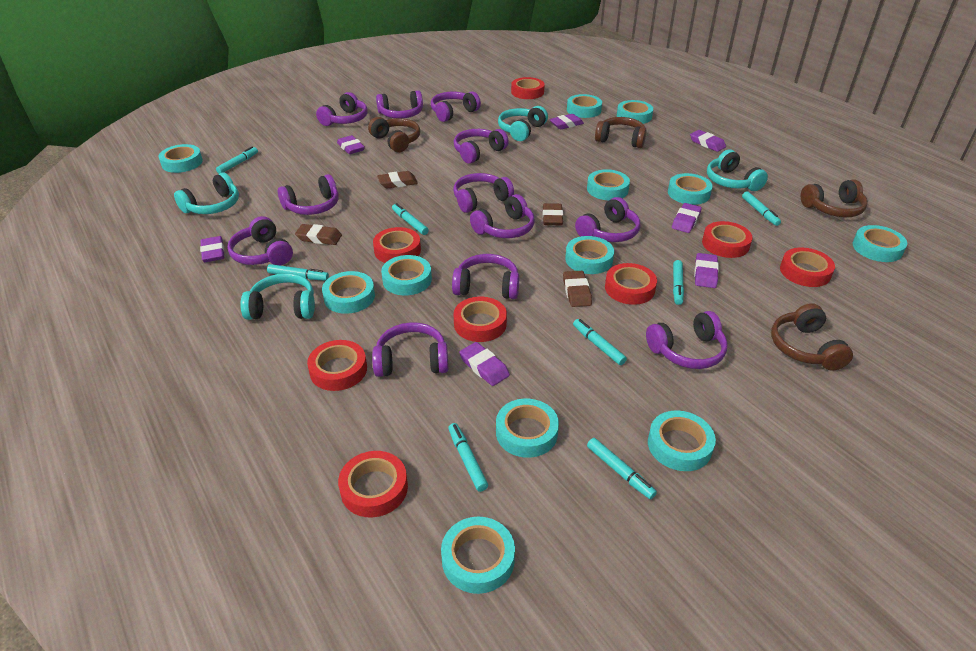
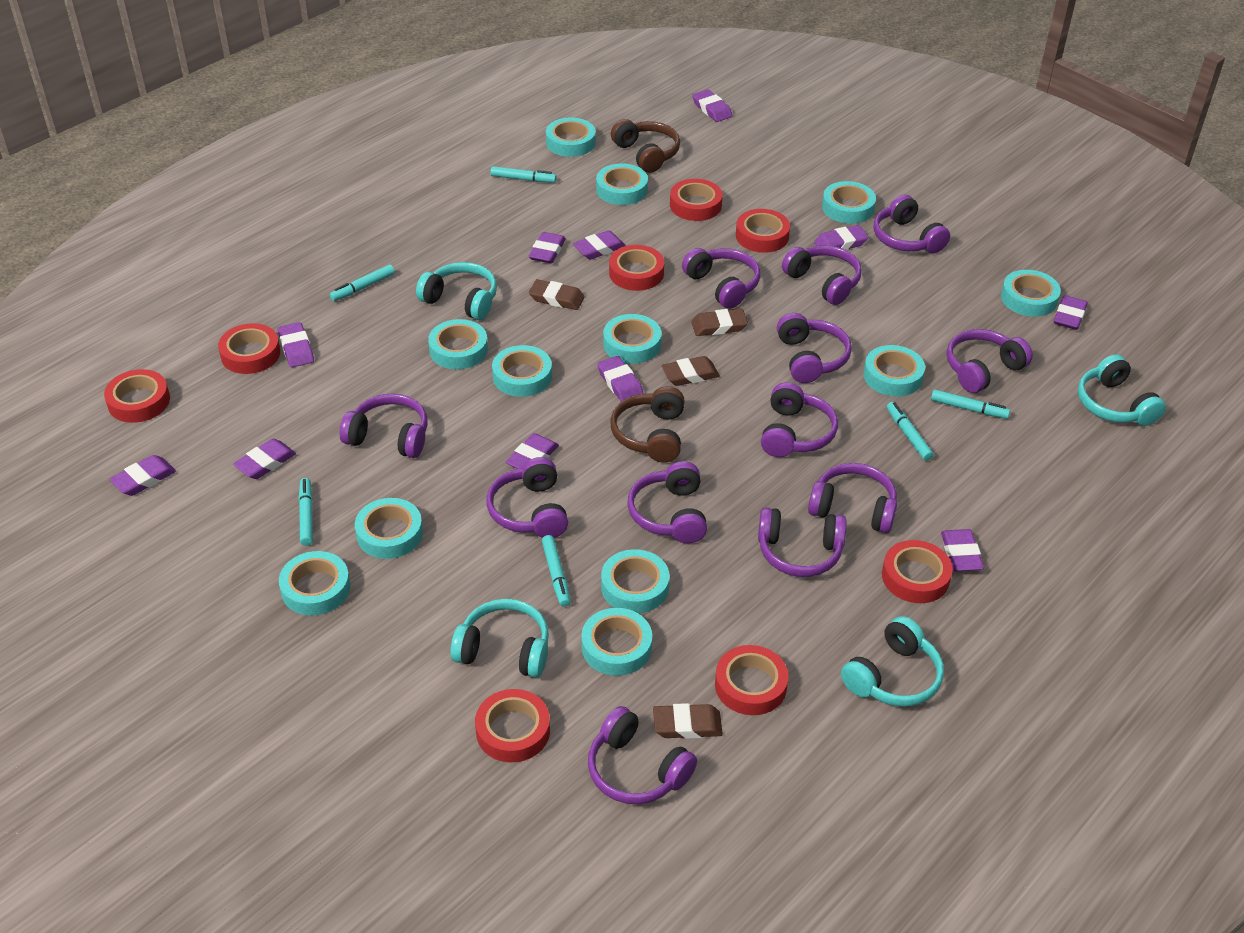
brown headphones: 4 -> 2
purple eraser: 7 -> 11
turquoise marker: 8 -> 6

